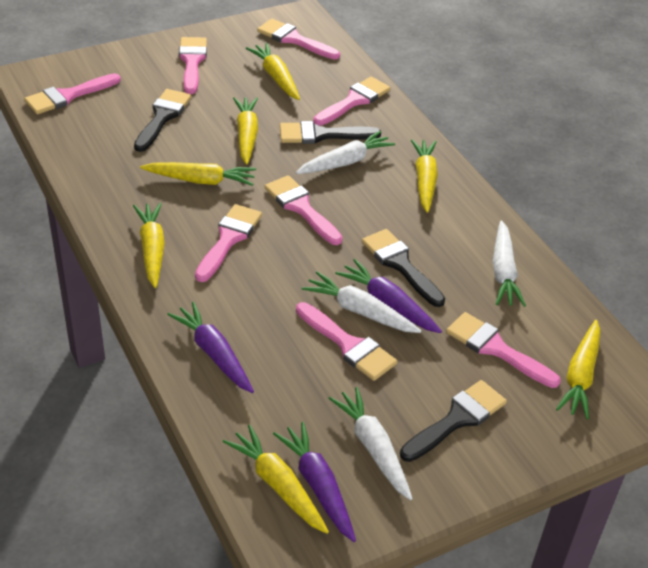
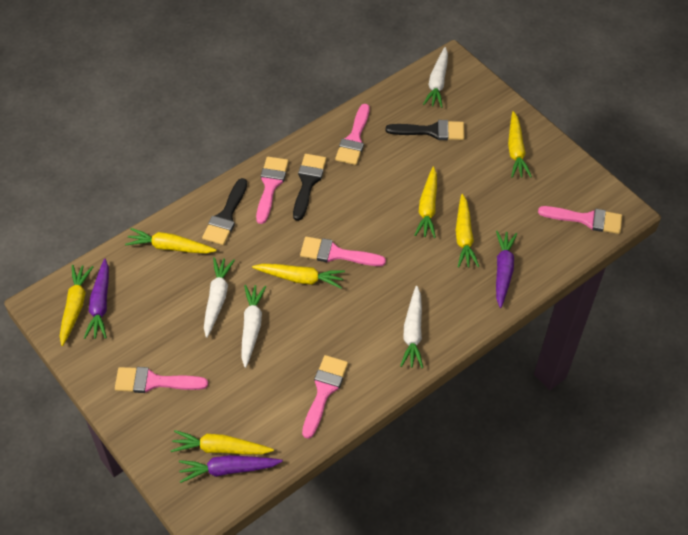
black brush: 4 -> 3
pink brush: 8 -> 6

